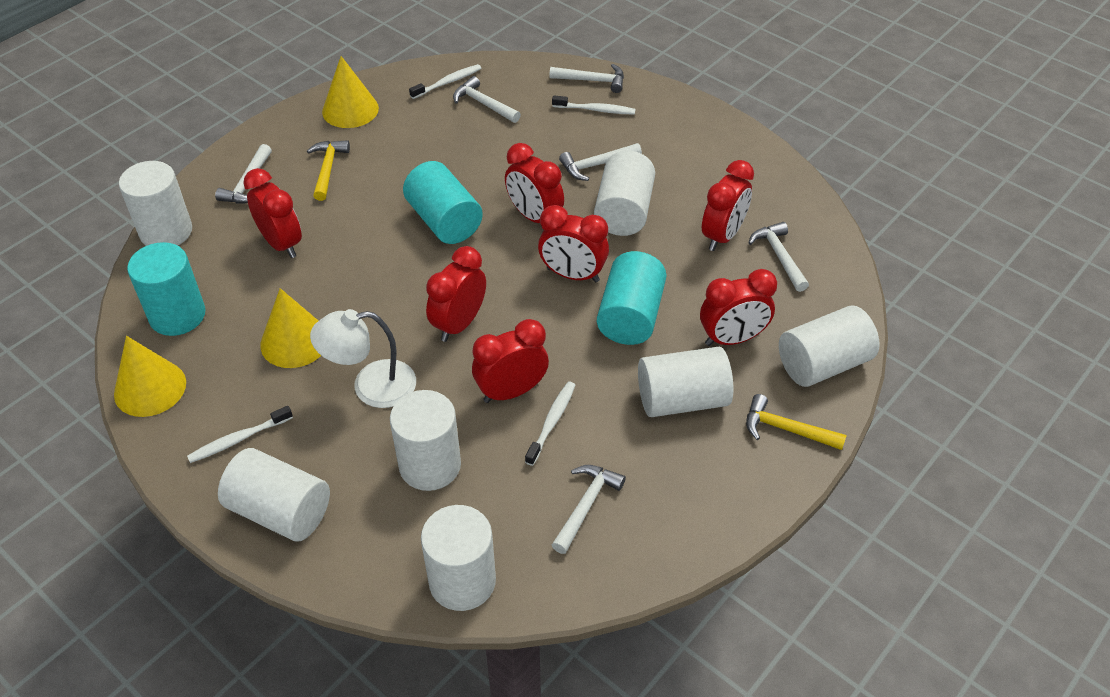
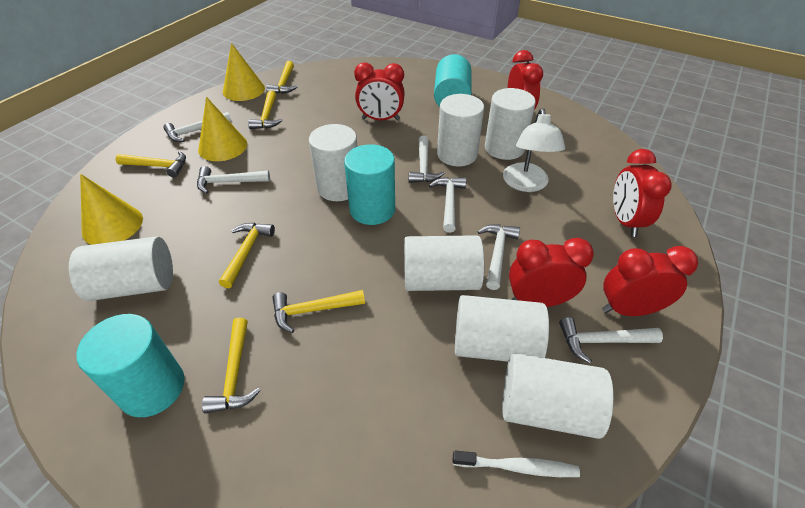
red clock: 7 -> 5
white toothbrush: 4 -> 1
yellow hammer: 2 -> 6

